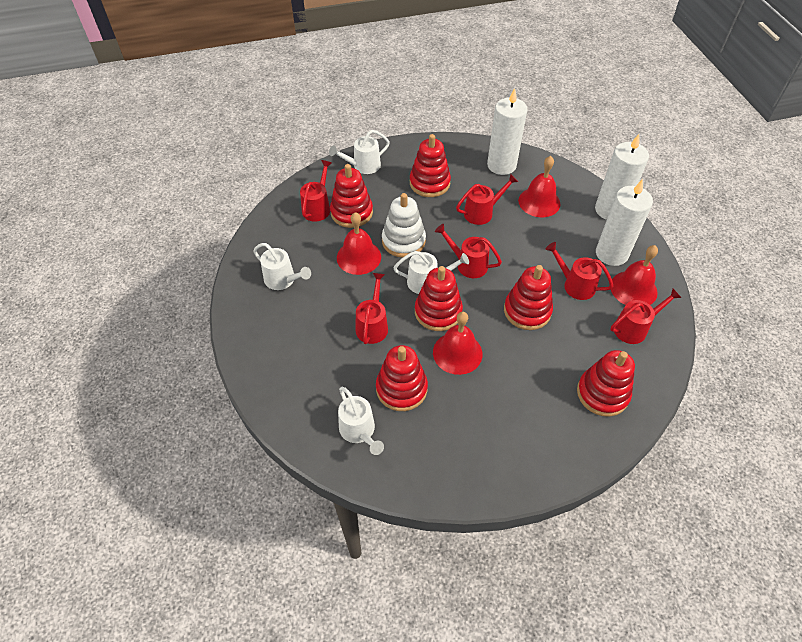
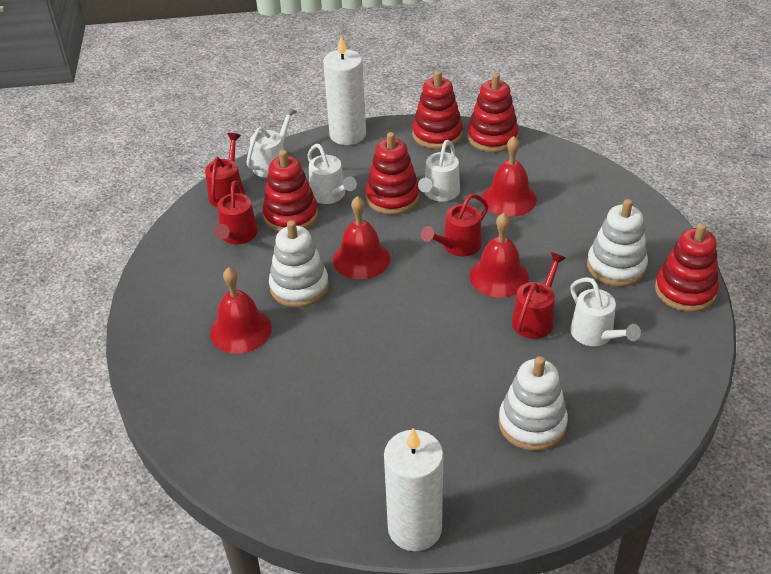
red stacking toy: 6 -> 5
red watering can: 6 -> 4
white candle: 3 -> 2
white stacking toy: 1 -> 3

